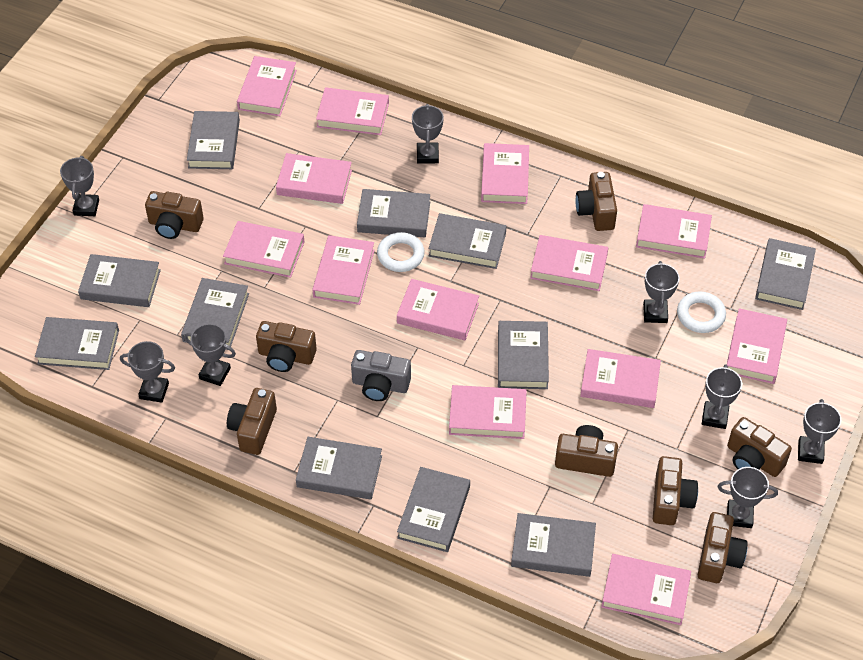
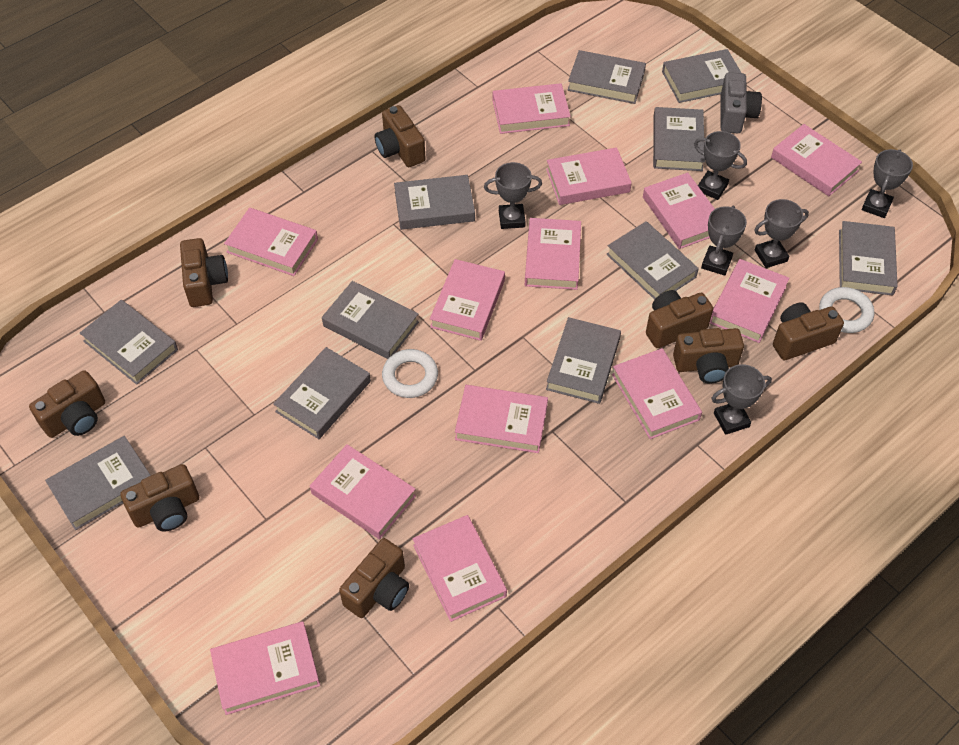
grey trophy: 8 -> 6

